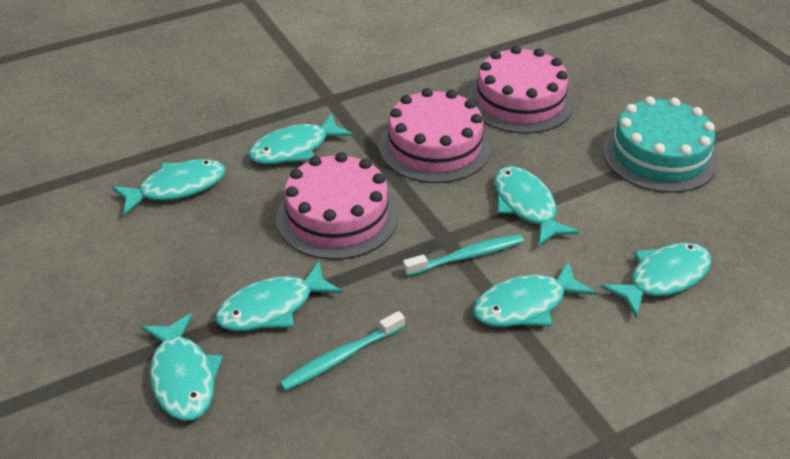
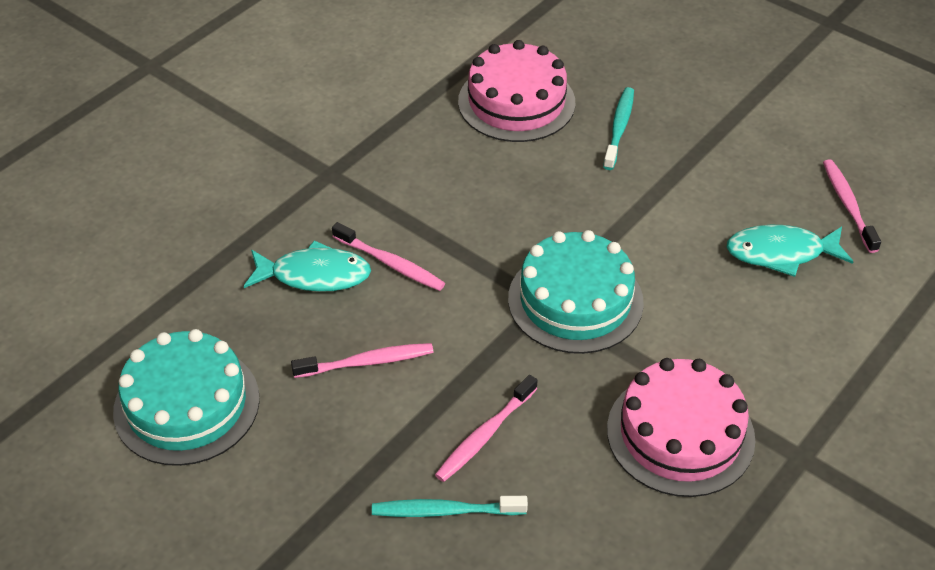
pink cake: 3 -> 2
pink toothbrush: 0 -> 4
turquoise cake: 1 -> 2
turquoise fish: 7 -> 2

